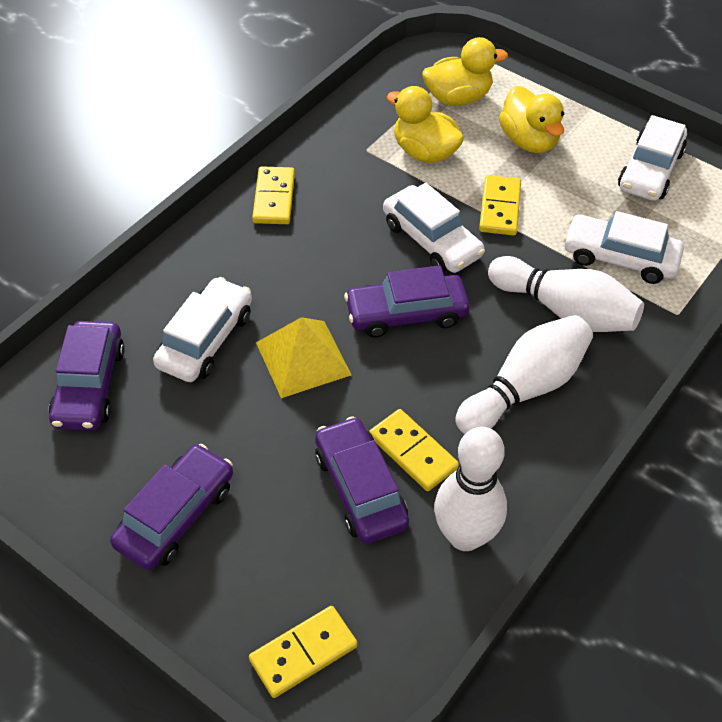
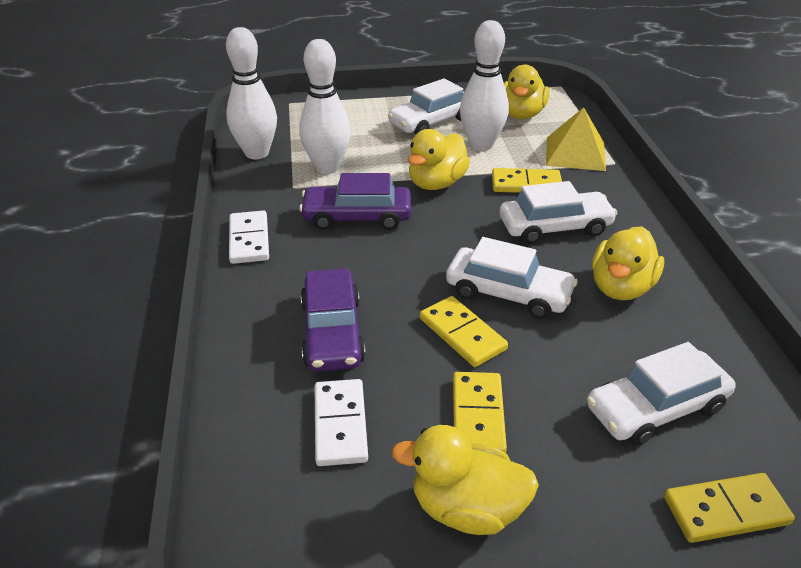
purple car: 4 -> 2
white domino: 0 -> 2
yellow duck: 3 -> 4

